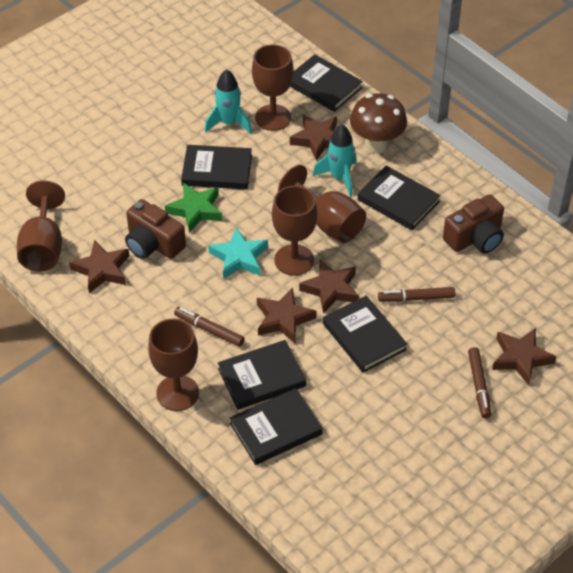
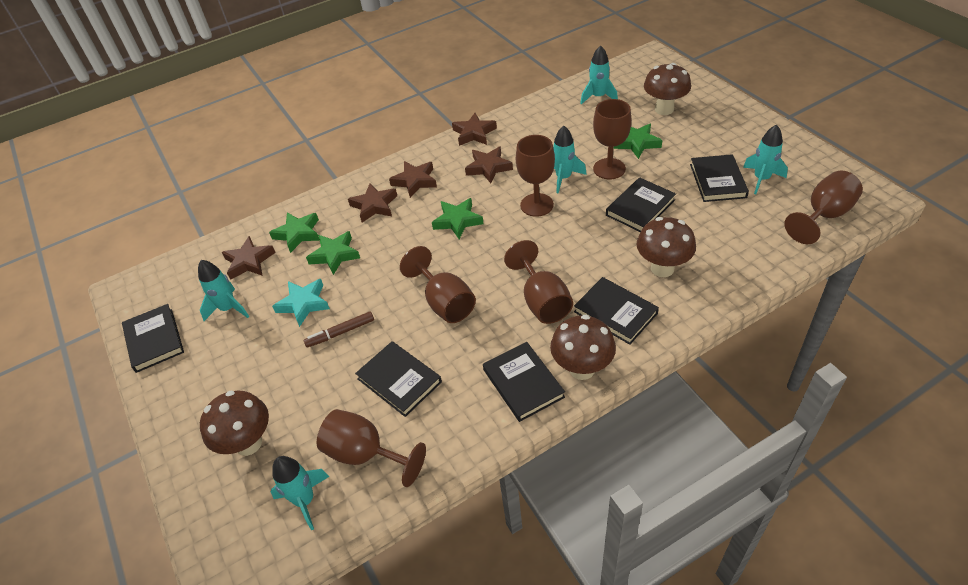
brown camera: 2 -> 0
brown goblet: 5 -> 6
brown marker: 3 -> 1
brown mushroom: 1 -> 4
green star: 1 -> 4
turquoise rocket: 2 -> 5

